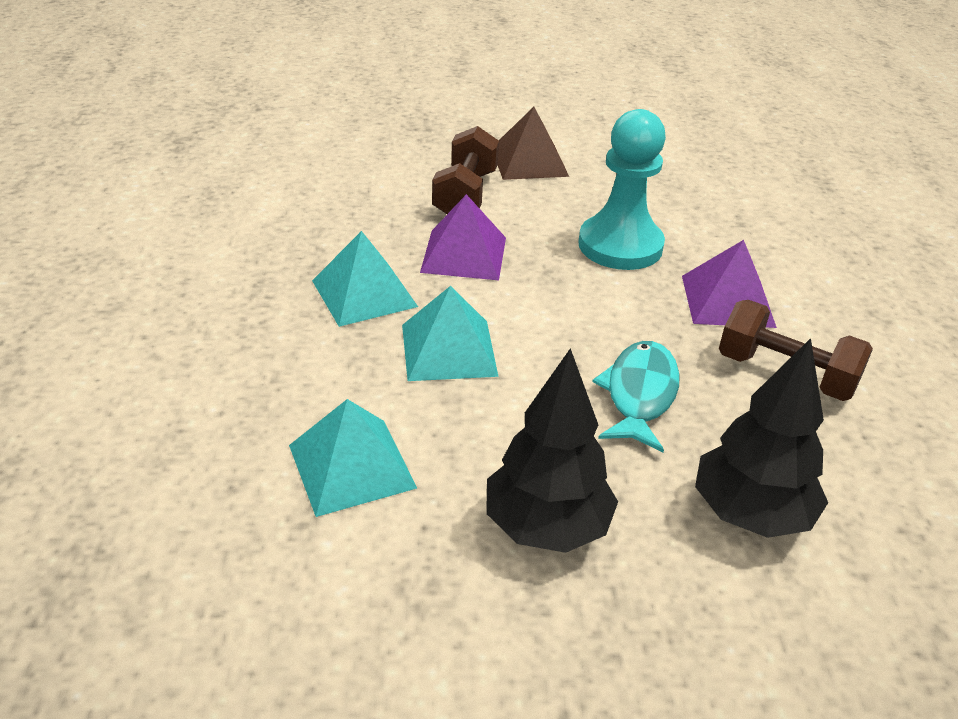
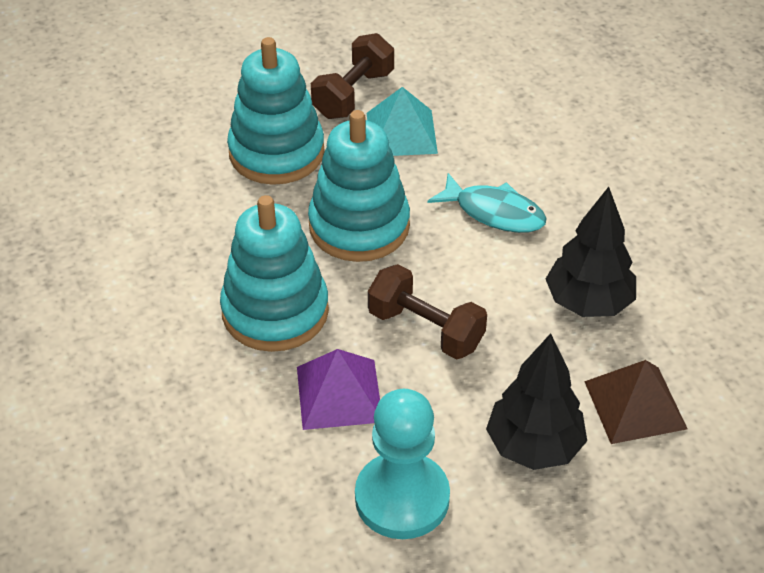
purple pyramid: 2 -> 1
turquoise pyramid: 3 -> 1
turquoise stacking toy: 0 -> 3

